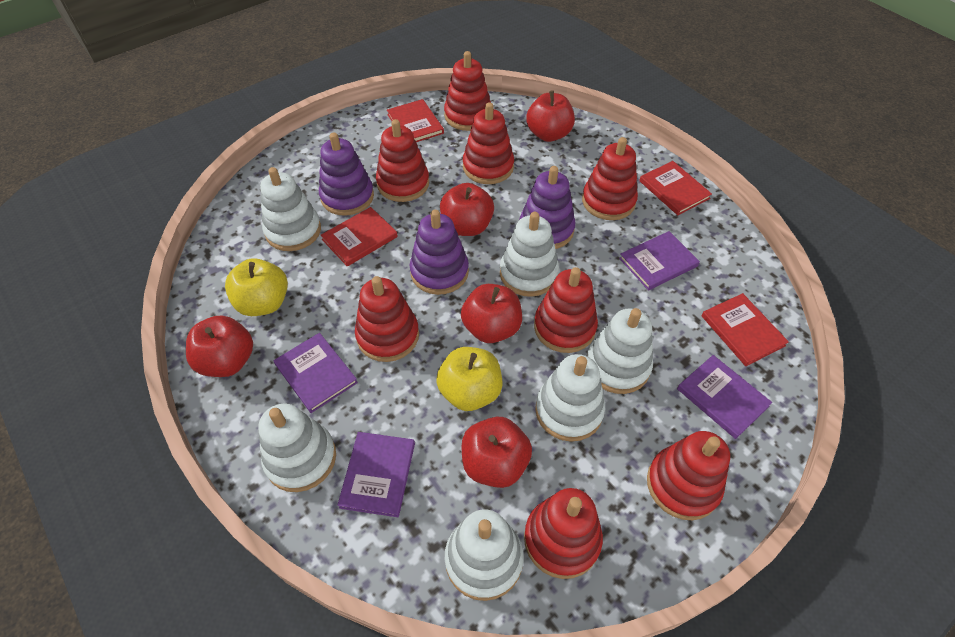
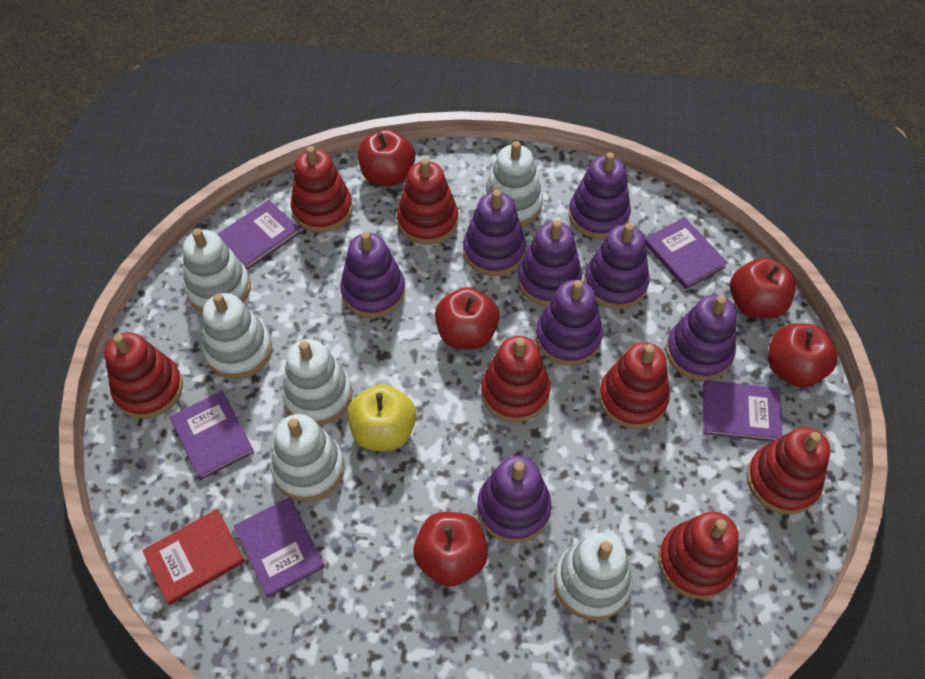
purple book: 4 -> 5
purple stacking toy: 3 -> 8
red book: 4 -> 1
red stacking toy: 8 -> 7
yellow apple: 2 -> 1

